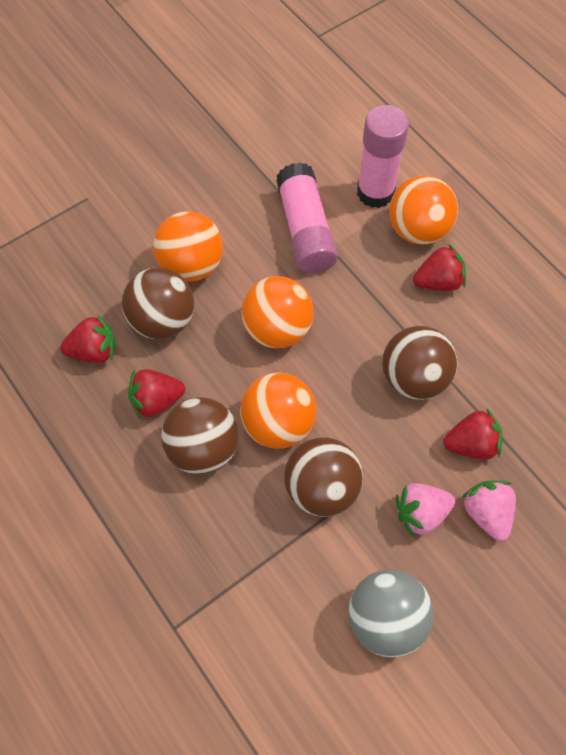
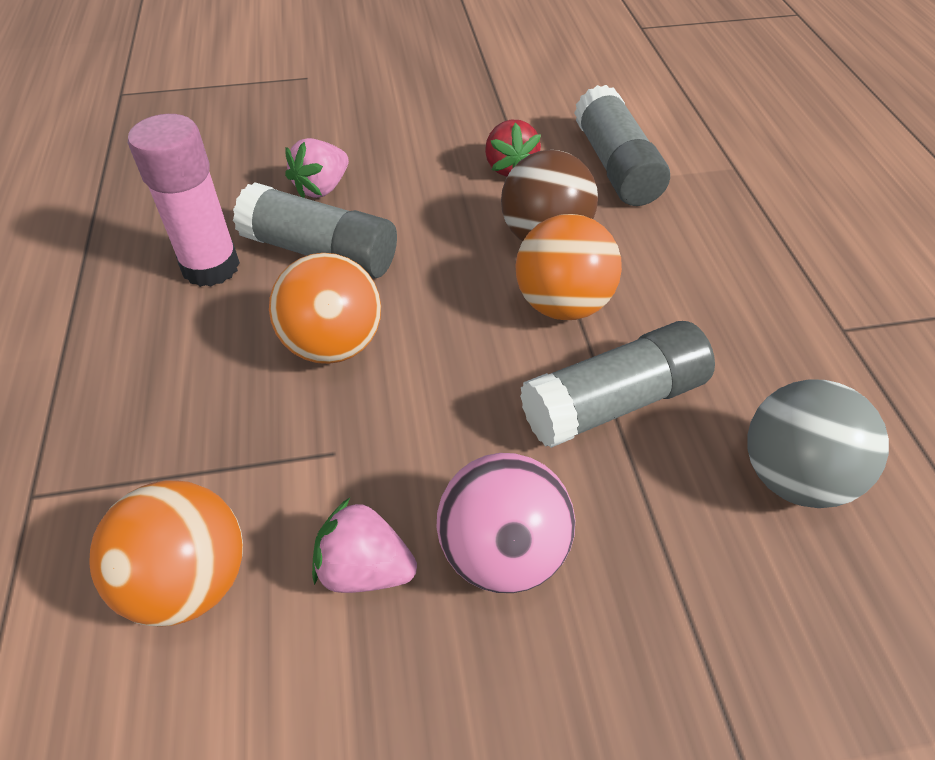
brown ball: 4 -> 1
grey glue stick: 0 -> 3
orange ball: 4 -> 3
pink ball: 0 -> 1
pink glue stick: 2 -> 1
red strawberry: 4 -> 1

